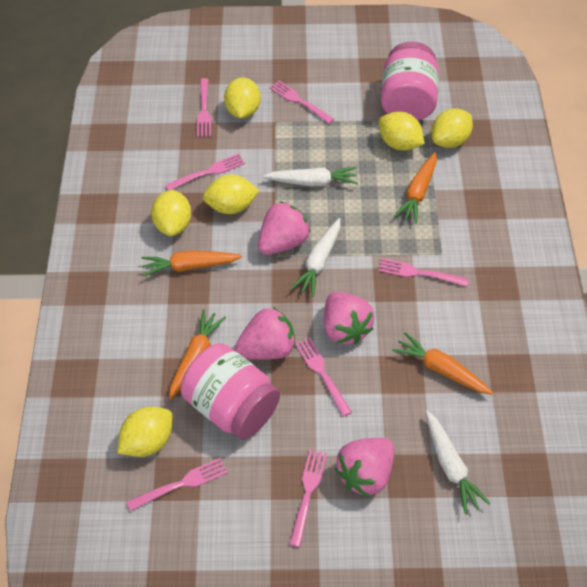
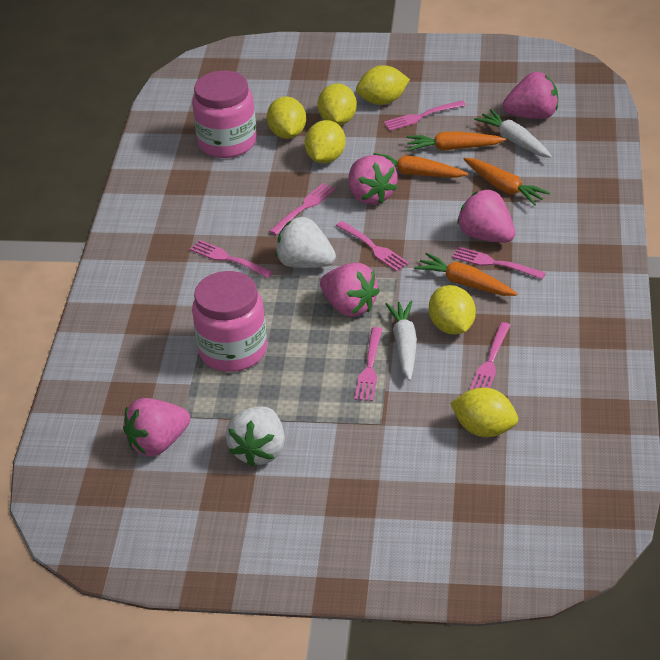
pink strawberry: 4 -> 5
white carrot: 3 -> 2
white strawberry: 0 -> 2

